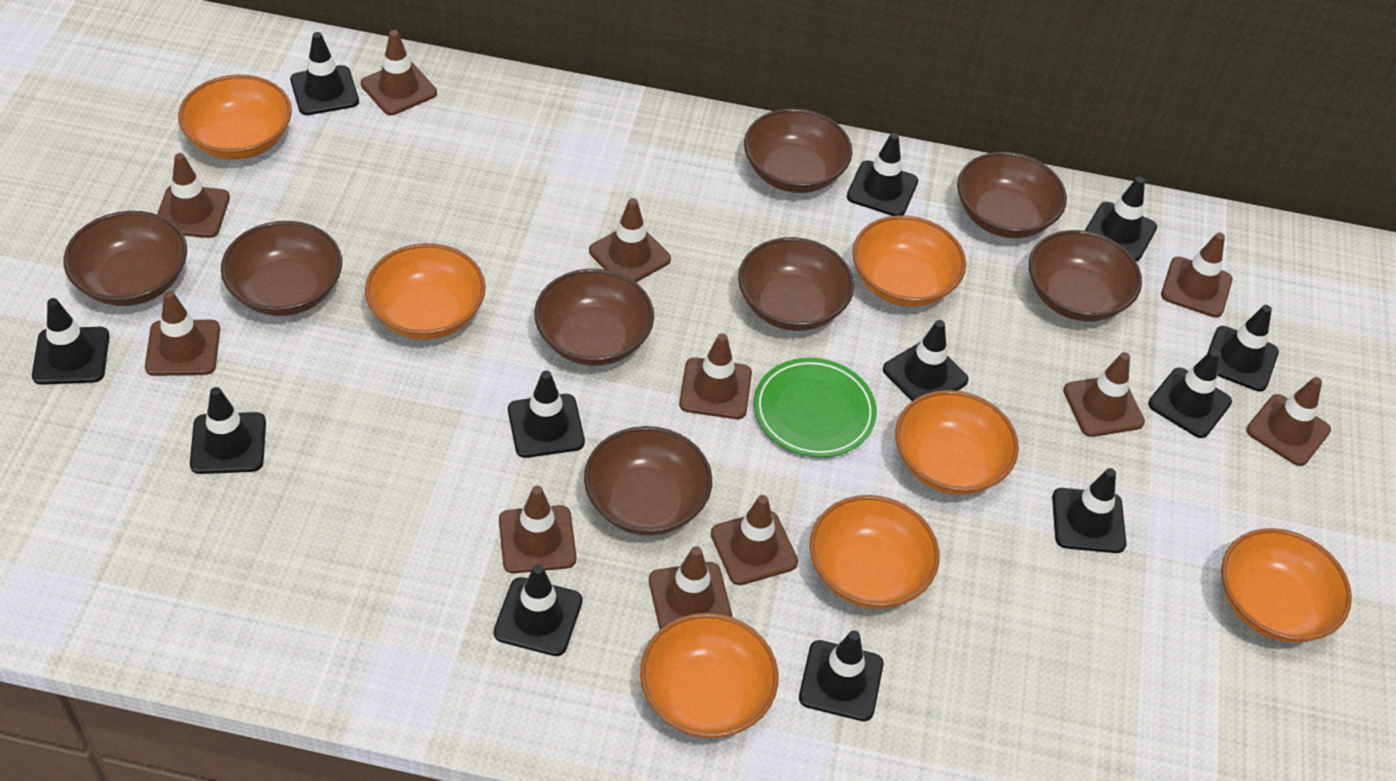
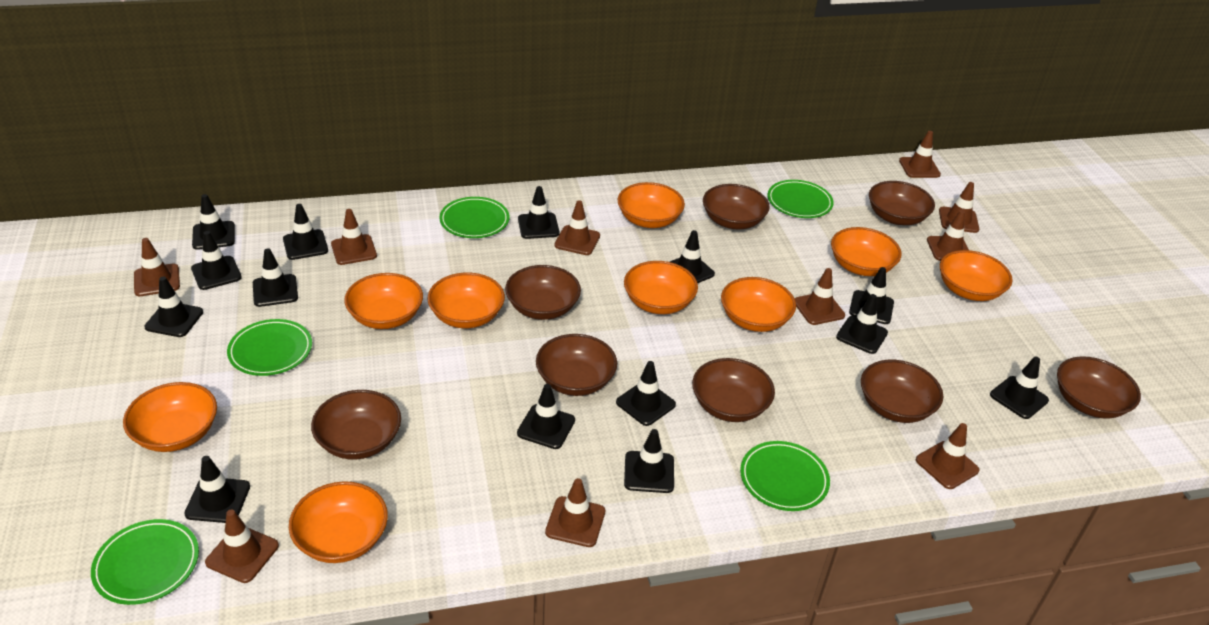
black traffic cone: 12 -> 14
brown traffic cone: 11 -> 10
green plate: 1 -> 5
orange bowl: 7 -> 9

